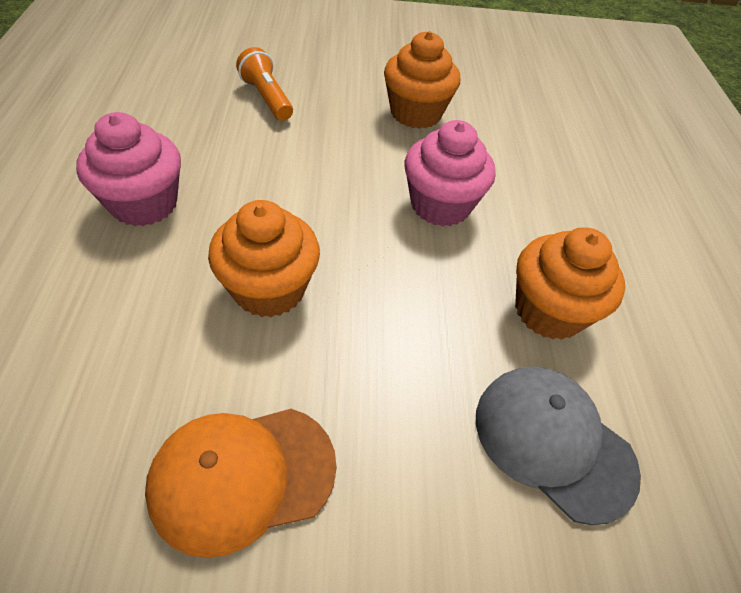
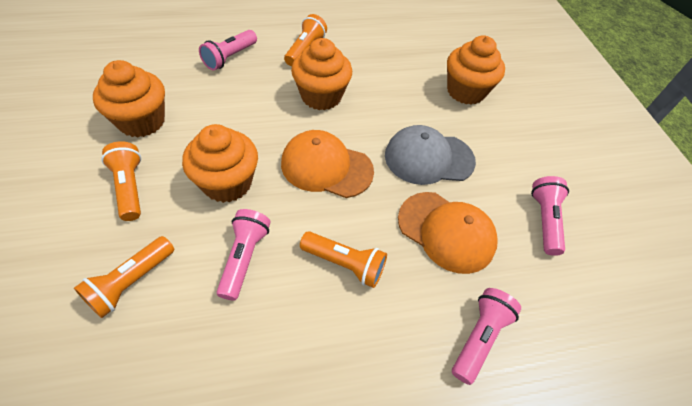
orange cap: 1 -> 2
orange cupcake: 3 -> 4
orange flashlight: 1 -> 4
pink cupcake: 2 -> 0
pink flashlight: 0 -> 4

